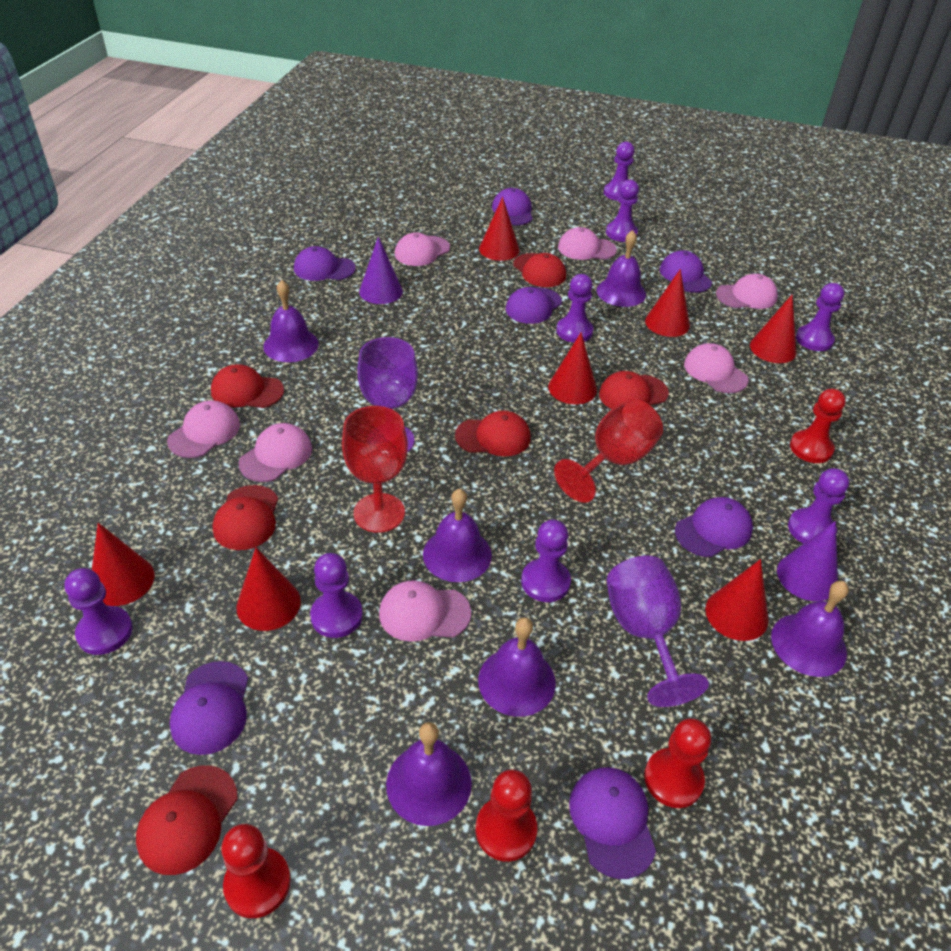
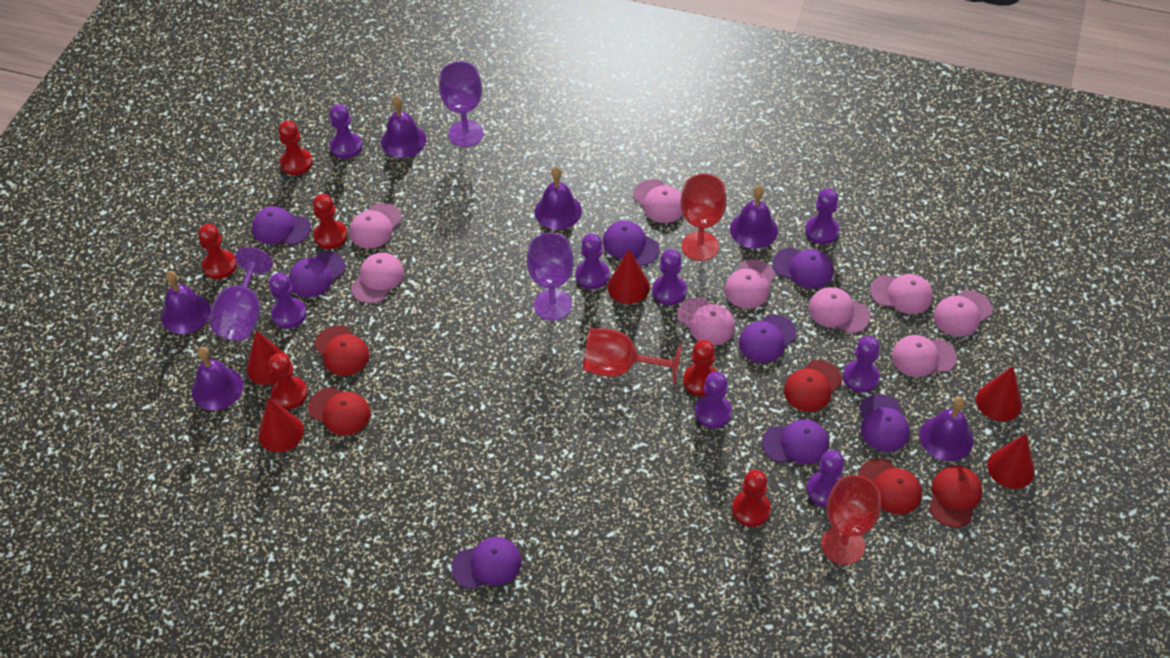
pink cap: 7 -> 9
purple cap: 7 -> 8
purple cone: 2 -> 0
purple goblet: 2 -> 3
red cap: 6 -> 5
red cone: 7 -> 5
red goblet: 2 -> 3
red pawn: 4 -> 6

